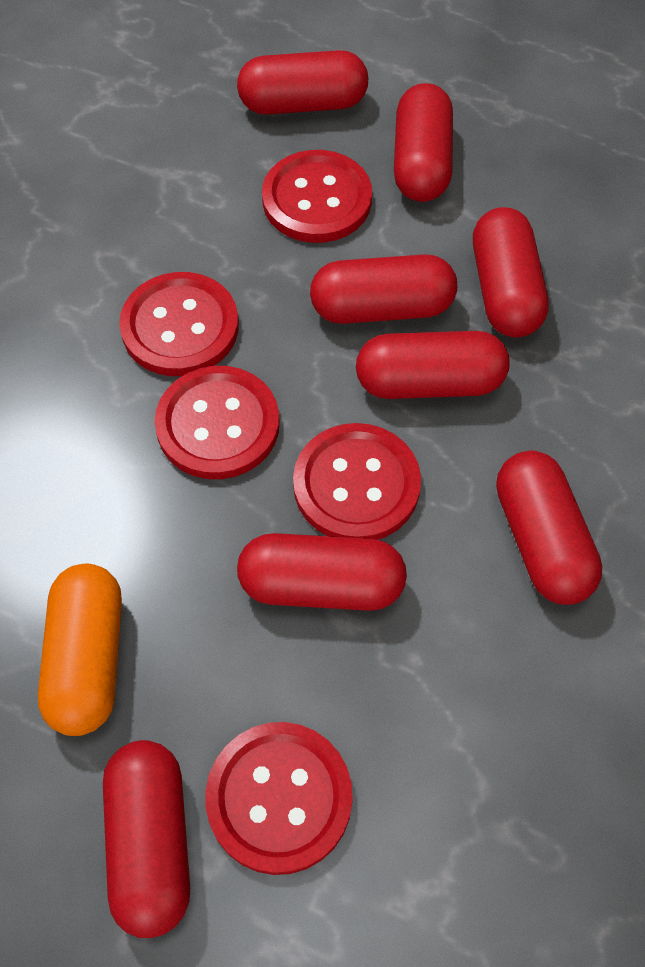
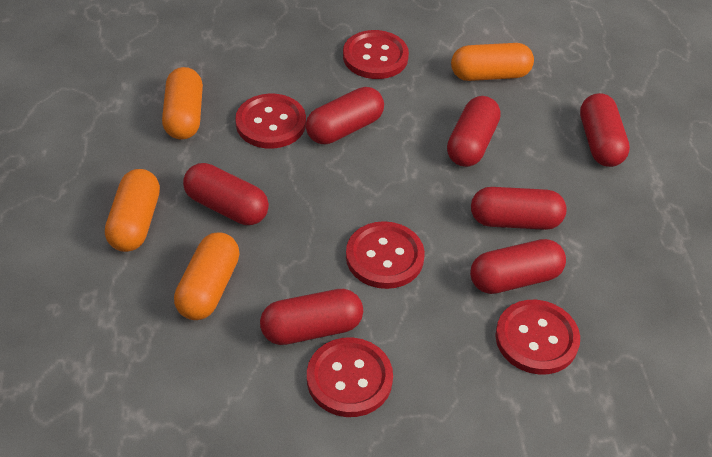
orange capsule: 1 -> 4
red capsule: 8 -> 7

